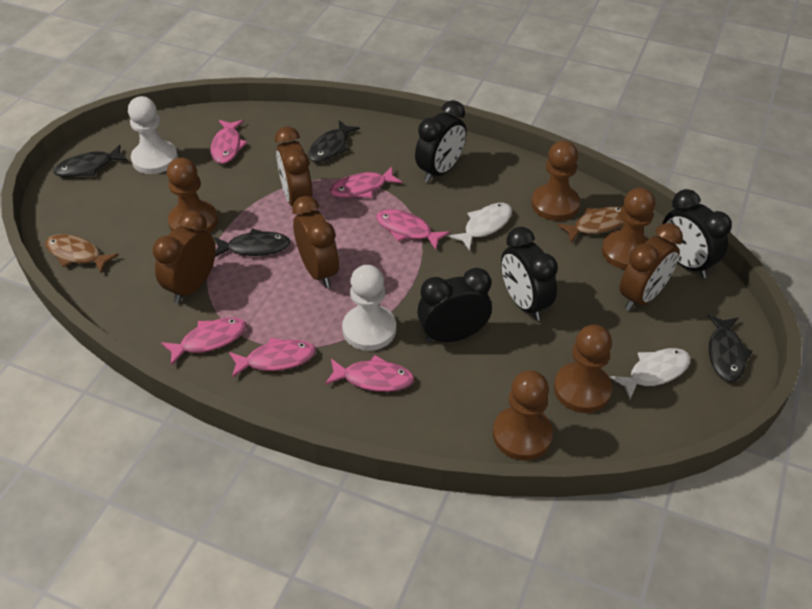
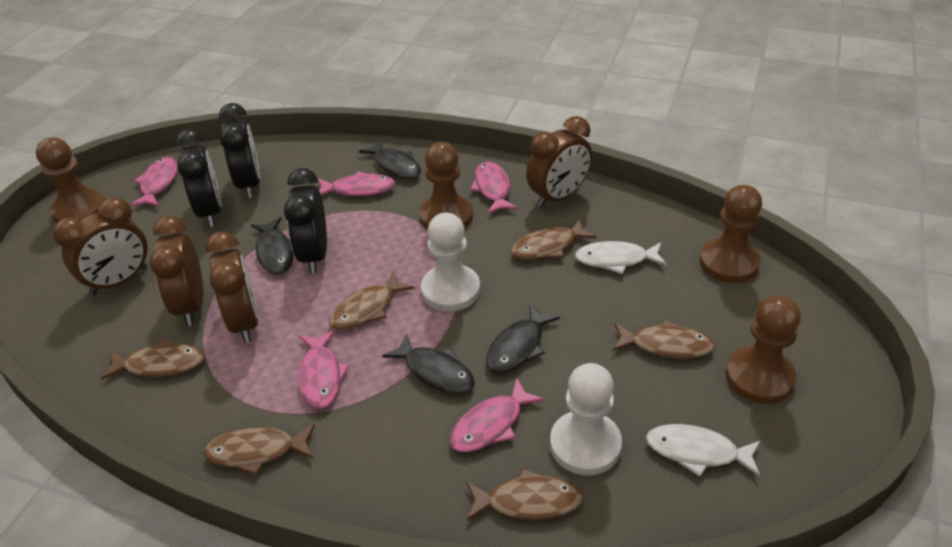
black clock: 4 -> 3
brown fish: 2 -> 6
brown pawn: 5 -> 4
pink fish: 6 -> 5

